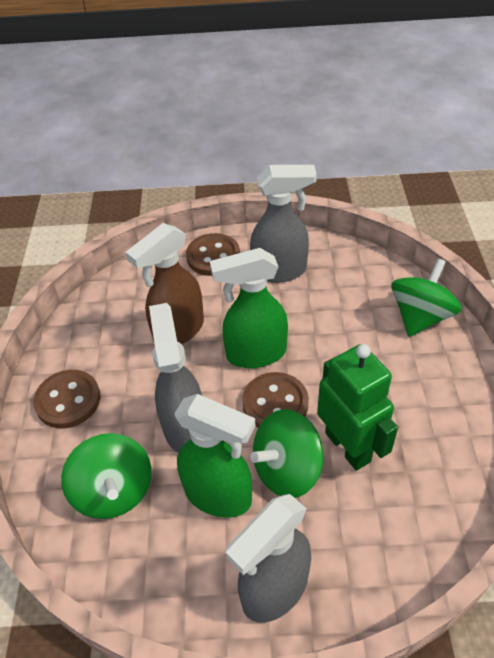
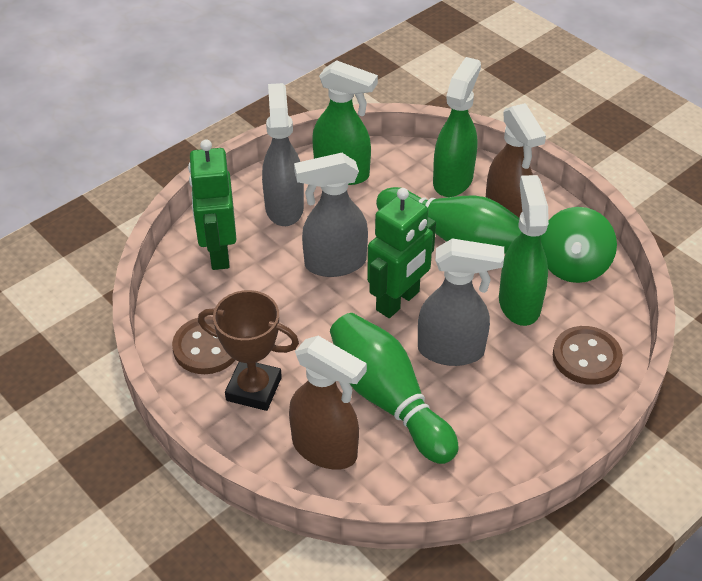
brown button: 3 -> 2
brown spray bottle: 1 -> 2
brown trophy: 0 -> 1
green bowling pin: 0 -> 2
green robot: 1 -> 2
green spinning top: 3 -> 1
green spray bottle: 2 -> 3

